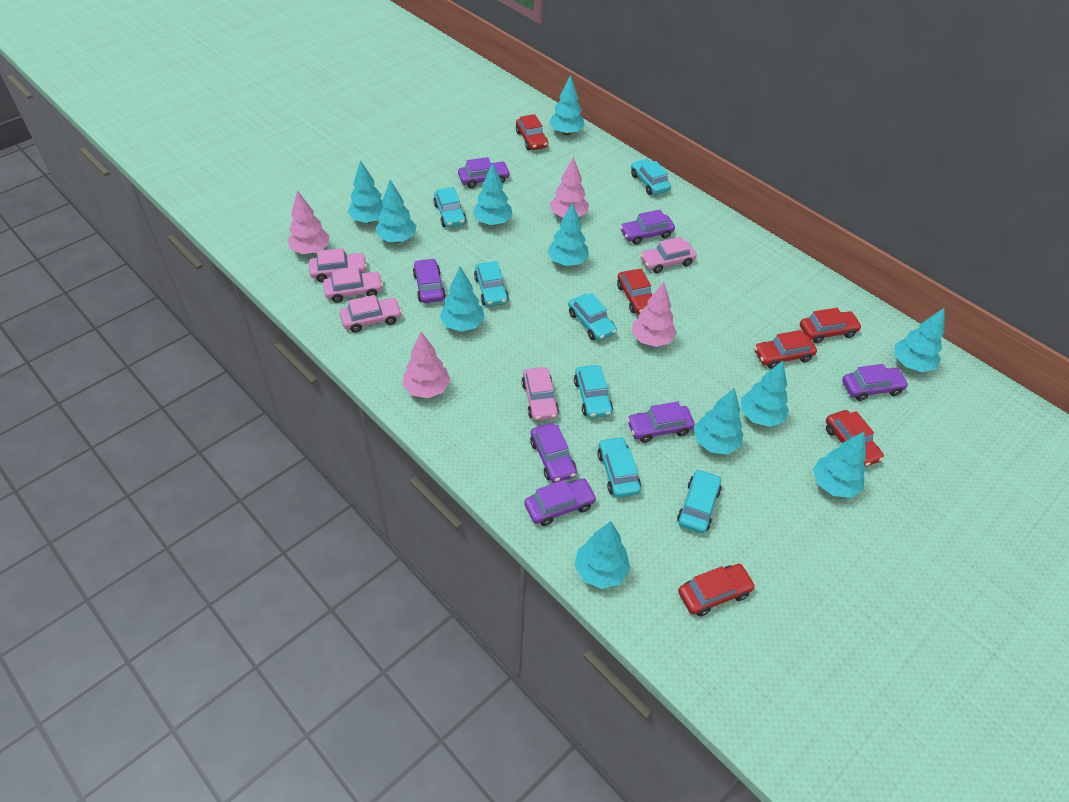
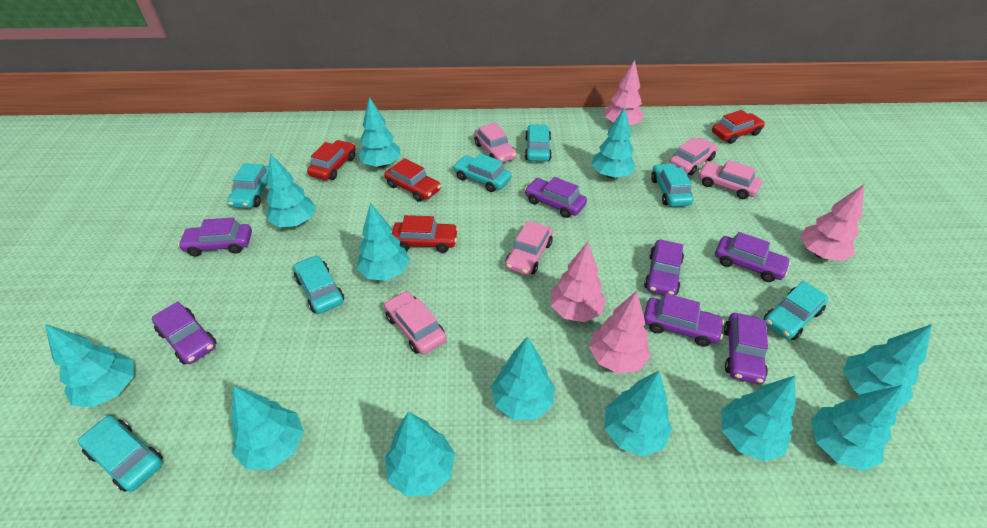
red car: 6 -> 4
turquoise tree: 11 -> 12

